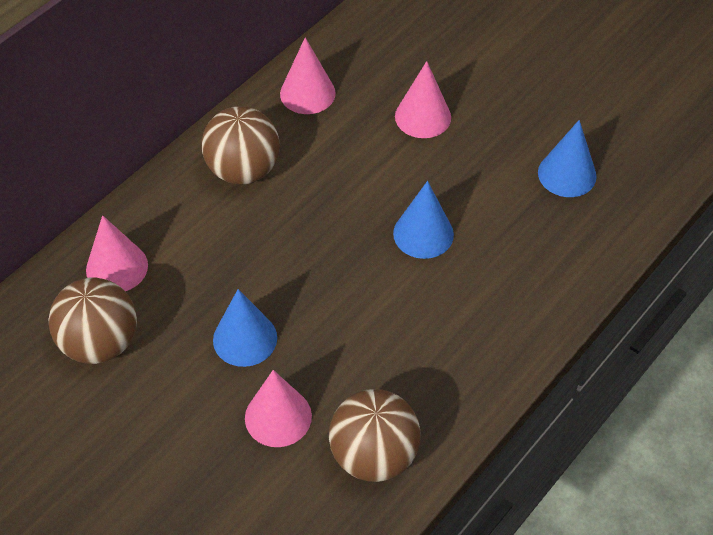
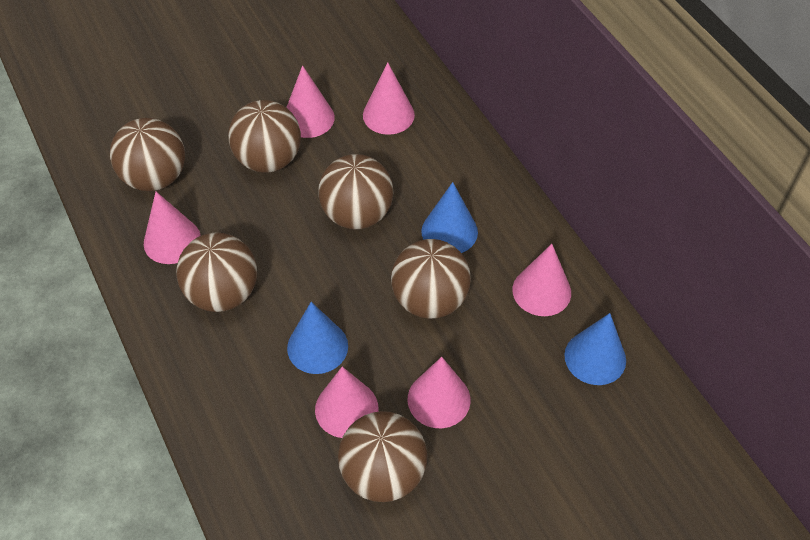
brown ball: 3 -> 6
pink cone: 4 -> 6

